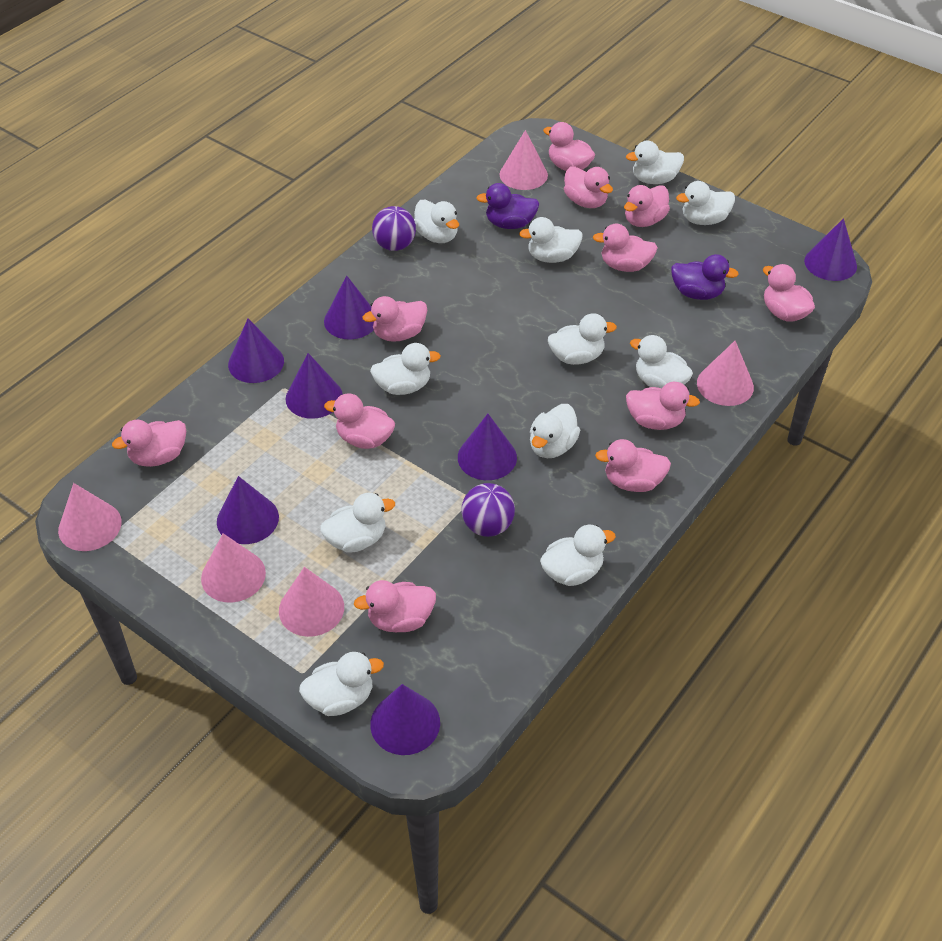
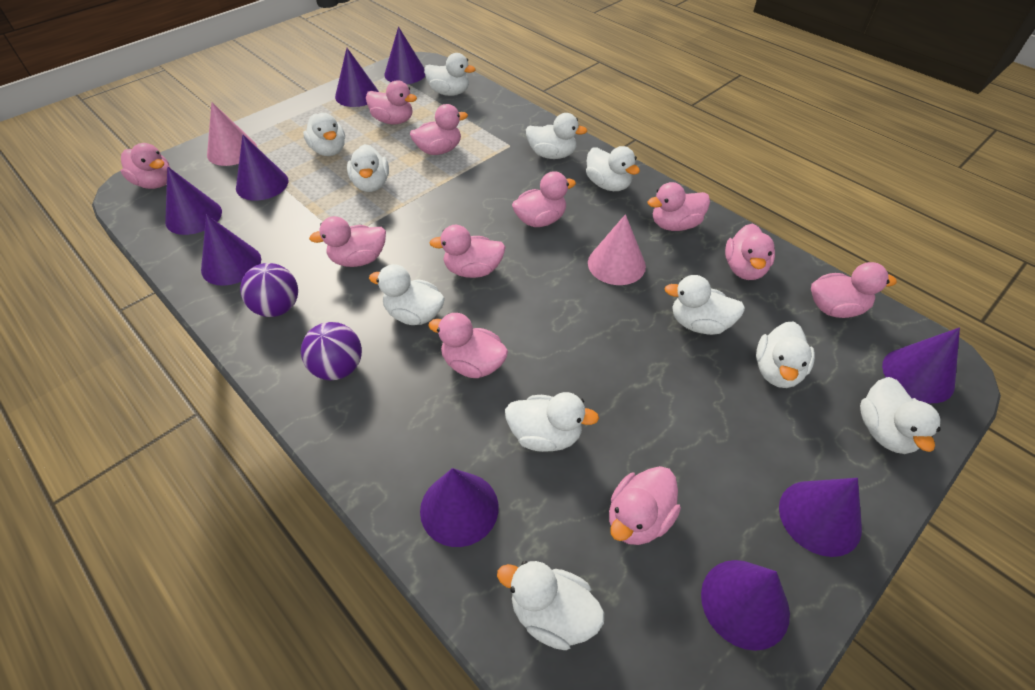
pink cone: 5 -> 2
purple cone: 7 -> 9
purple duck: 2 -> 0

